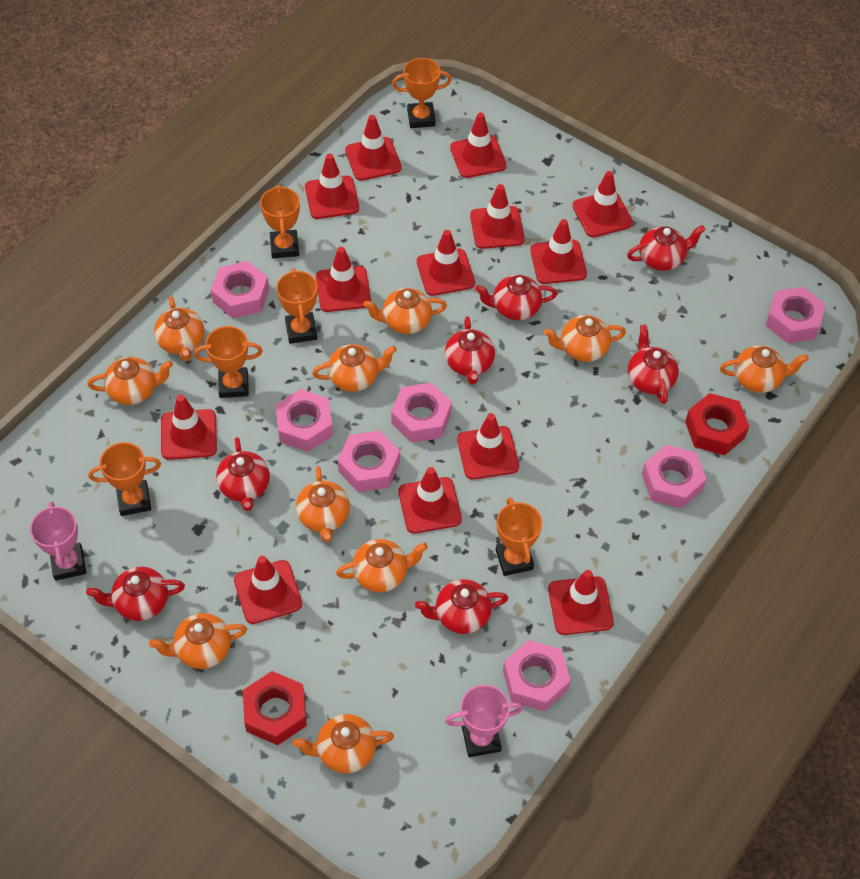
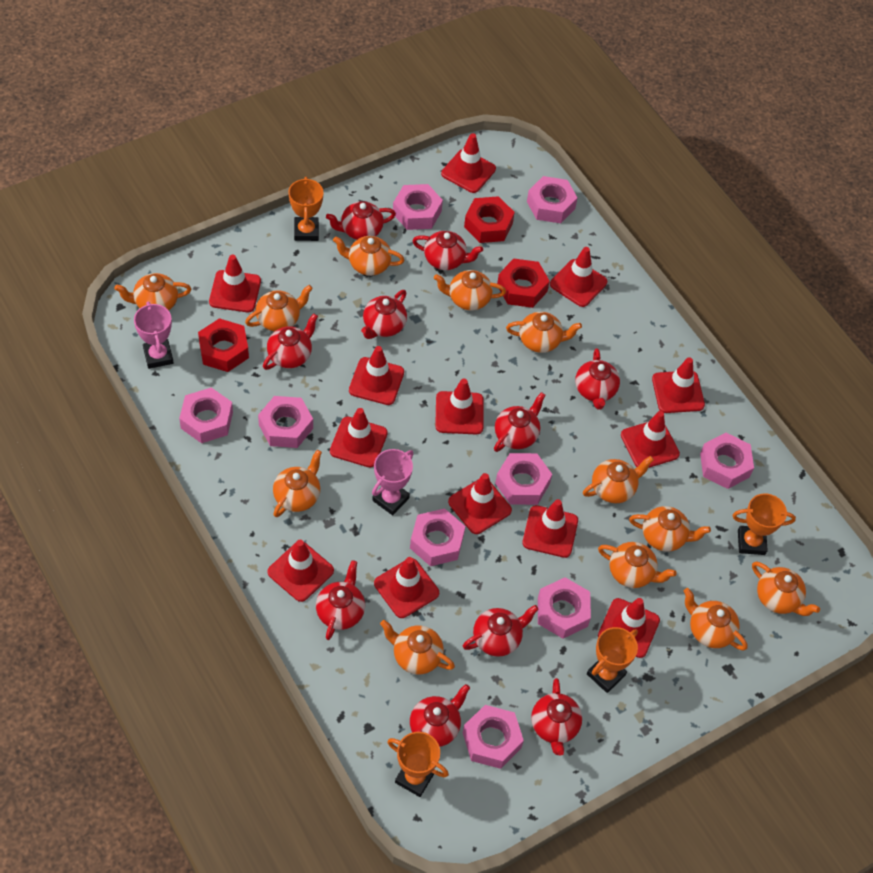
orange teapot: 10 -> 12
orange trophy: 6 -> 4
pink nut: 7 -> 9
red nut: 2 -> 3
red teapot: 7 -> 10

